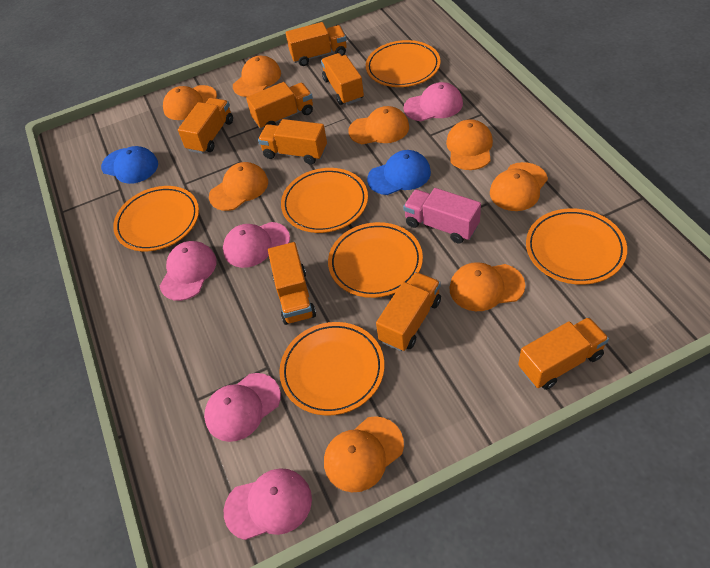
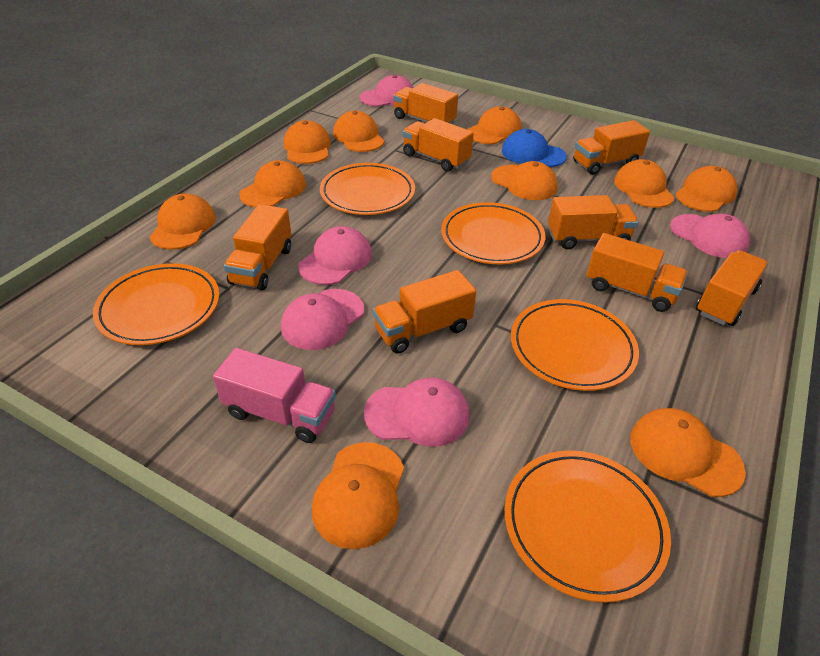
blue cap: 2 -> 1
orange cap: 8 -> 10
orange plate: 6 -> 5

